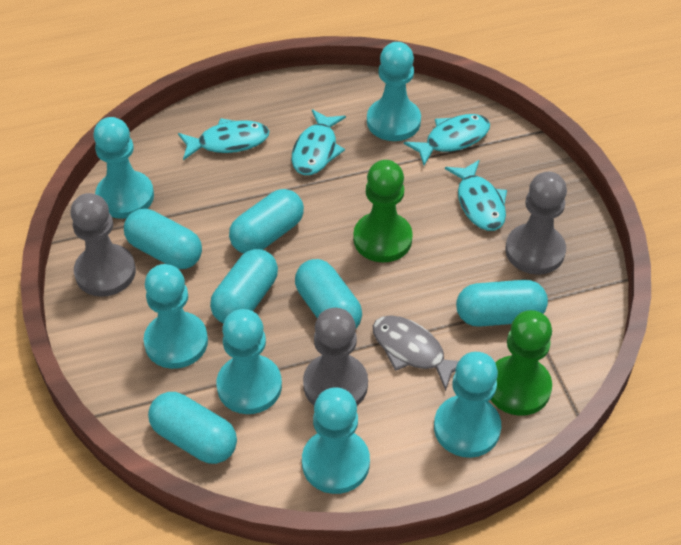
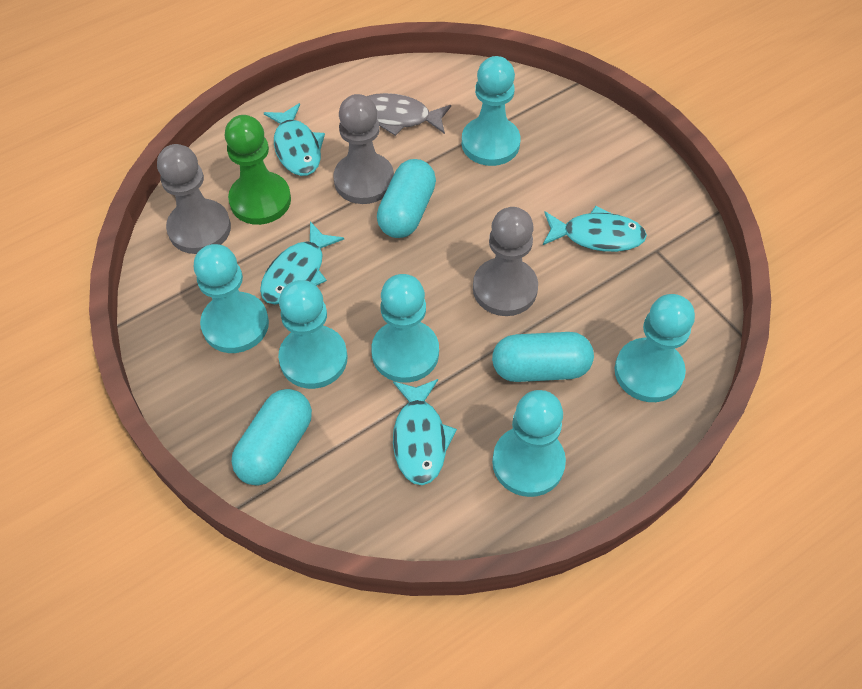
green pawn: 2 -> 1
turquoise capsule: 6 -> 3

